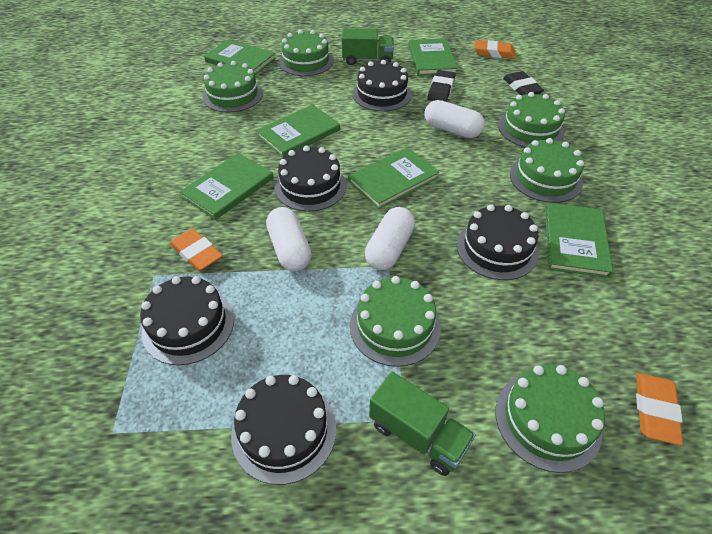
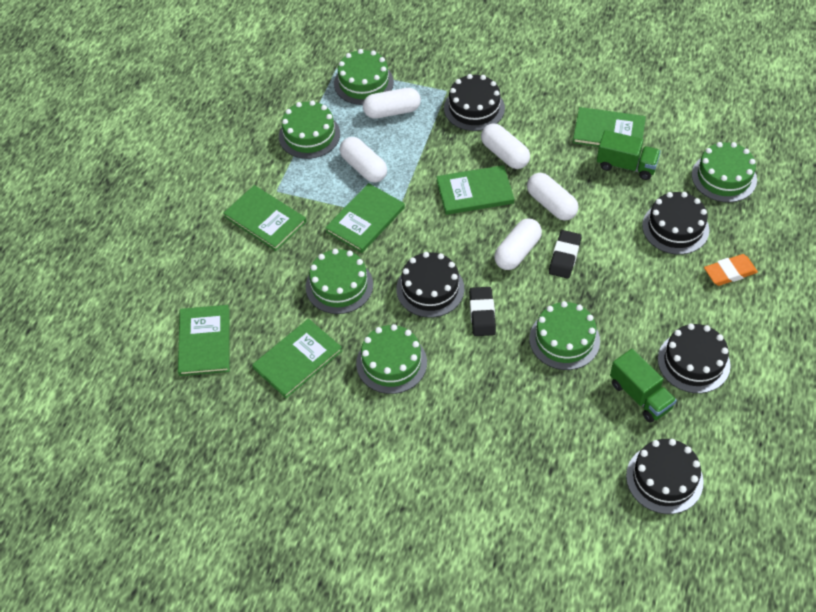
orange eraser: 3 -> 1
white capsule: 3 -> 5

